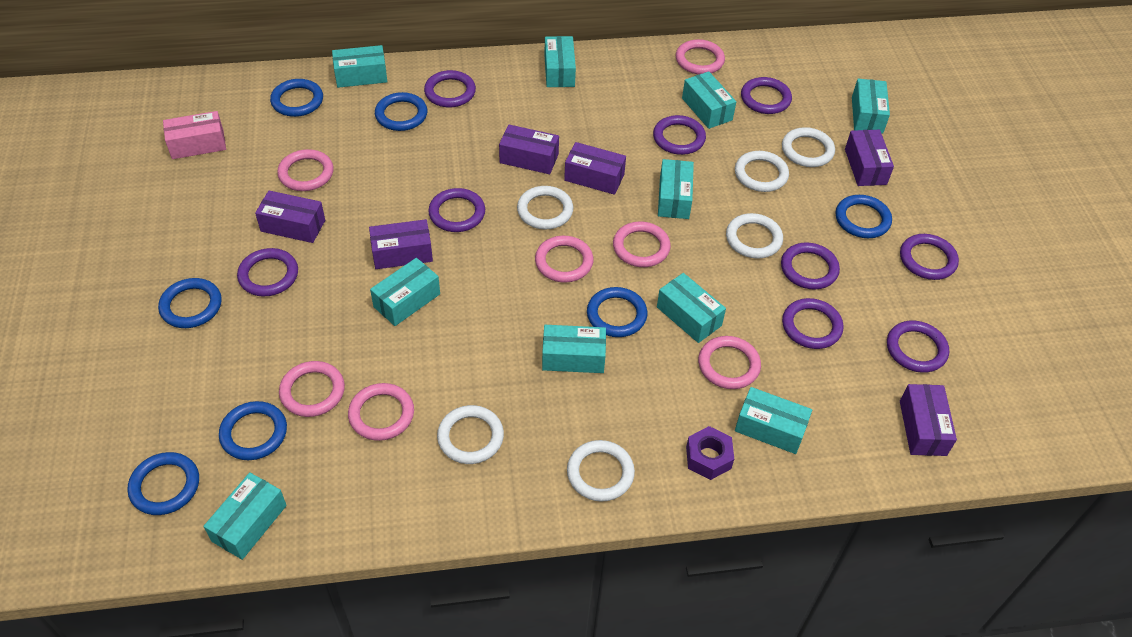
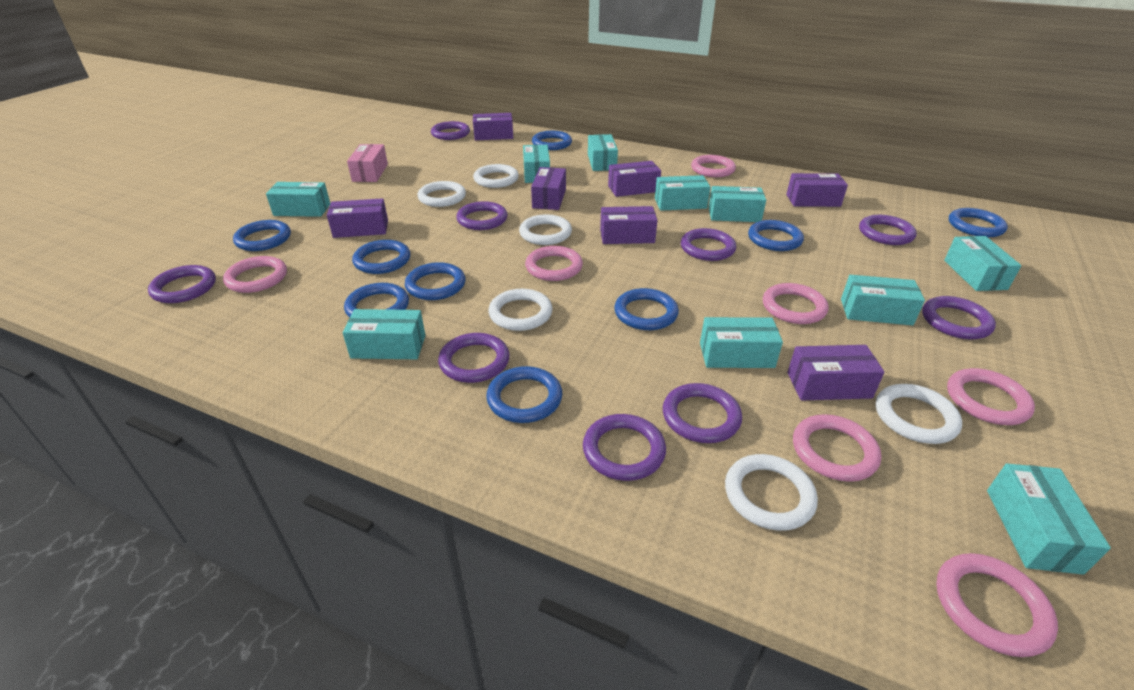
blue ring: 7 -> 9
purple box: 6 -> 7
purple nut: 1 -> 0

